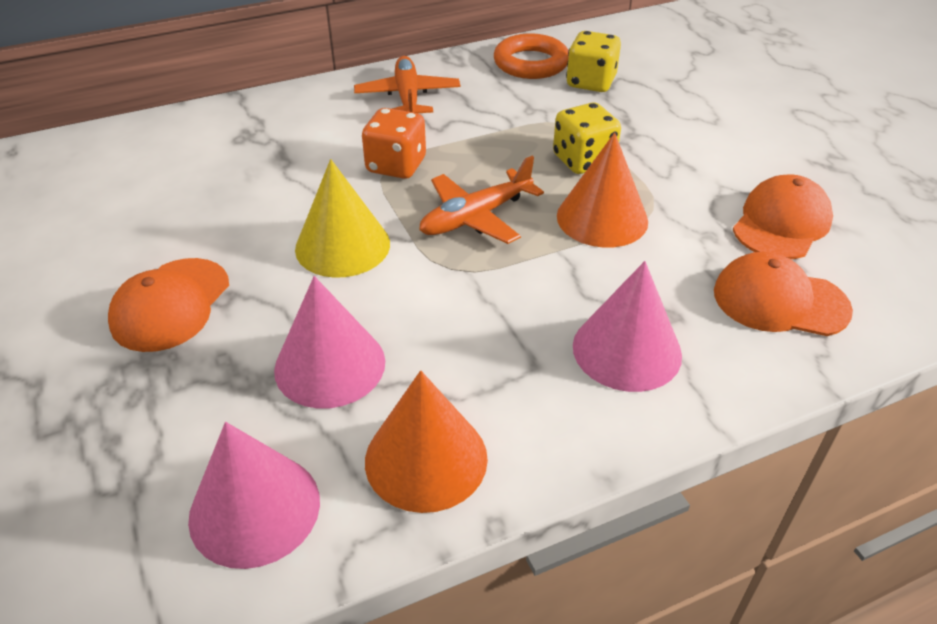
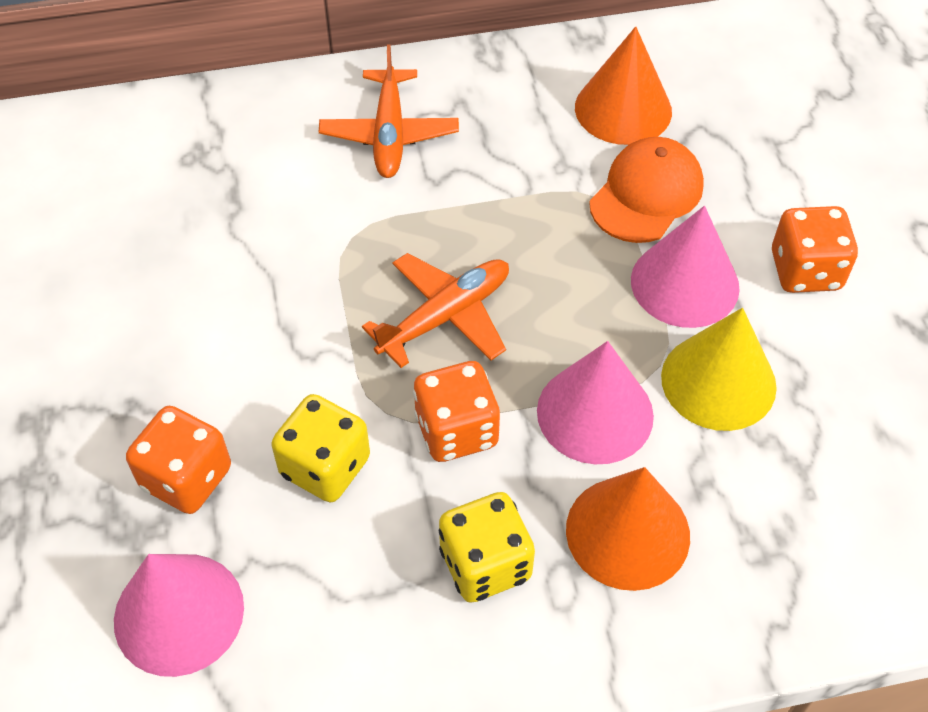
orange cap: 3 -> 1
orange dice: 1 -> 3
orange ring: 1 -> 0

